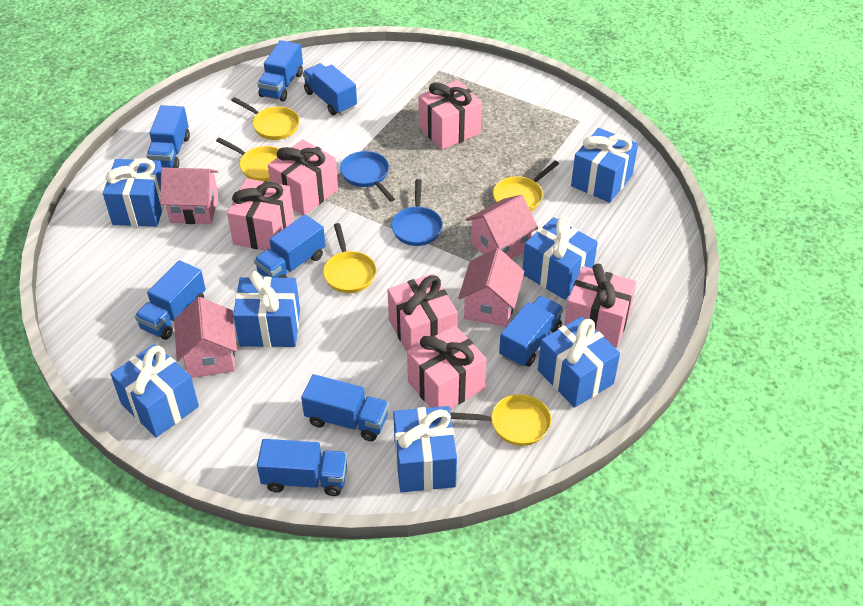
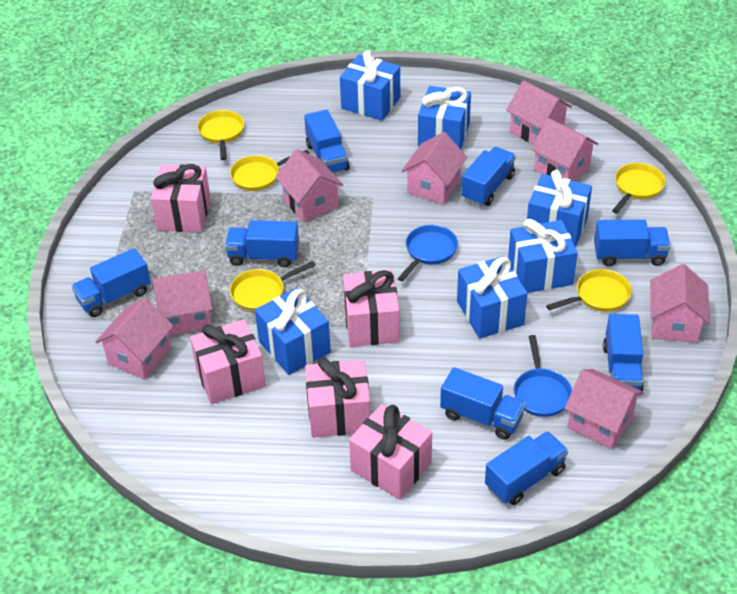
blue gift: 7 -> 6
pink gift: 6 -> 5
pink house: 4 -> 8

